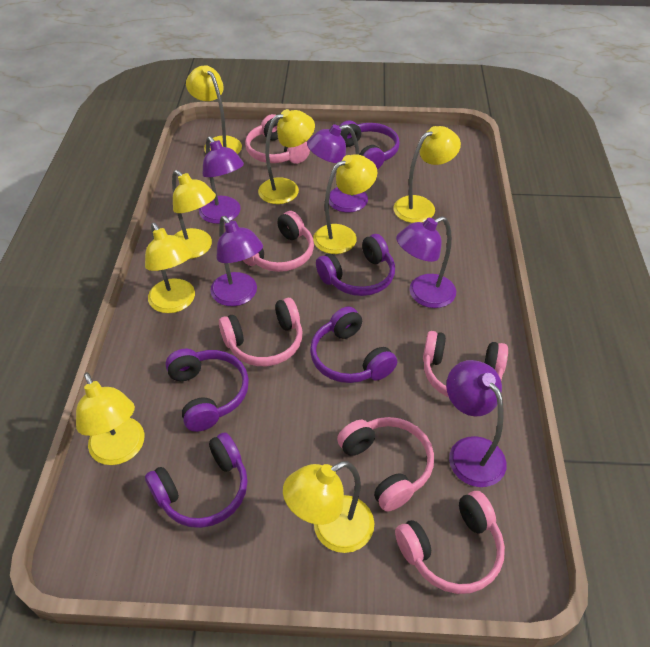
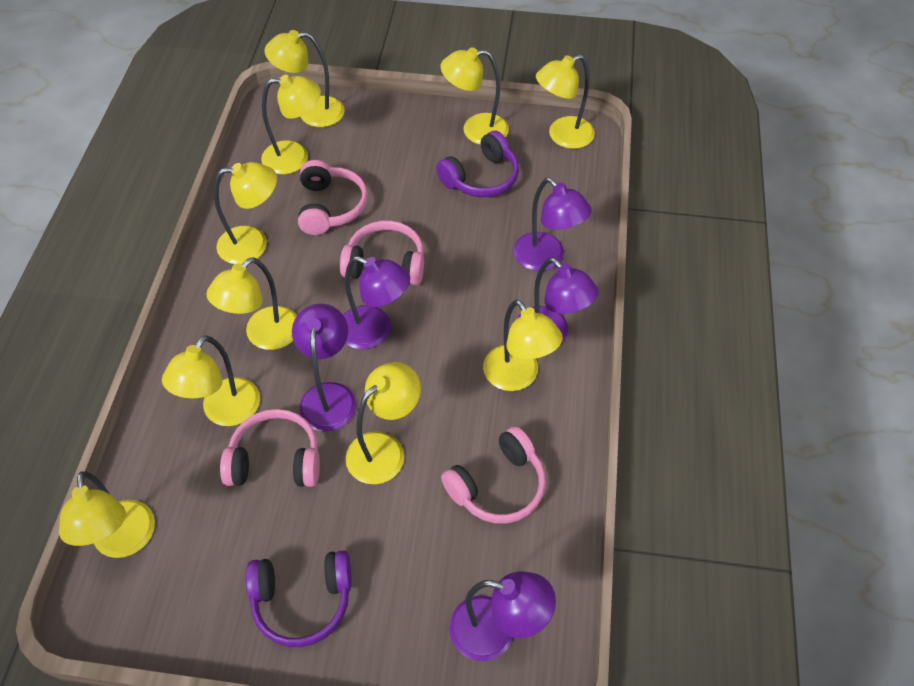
pink headphones: 6 -> 4
purple headphones: 5 -> 2
yellow lamp: 8 -> 10

